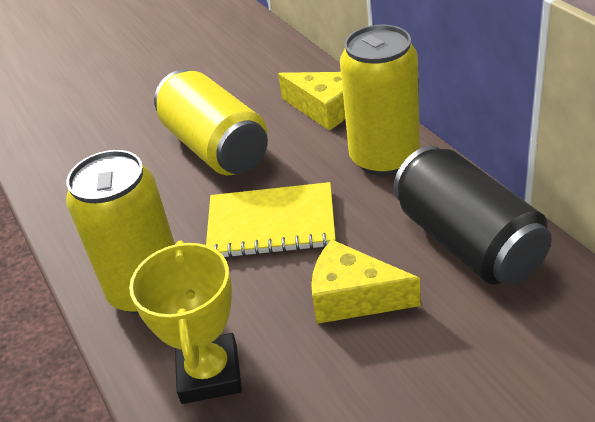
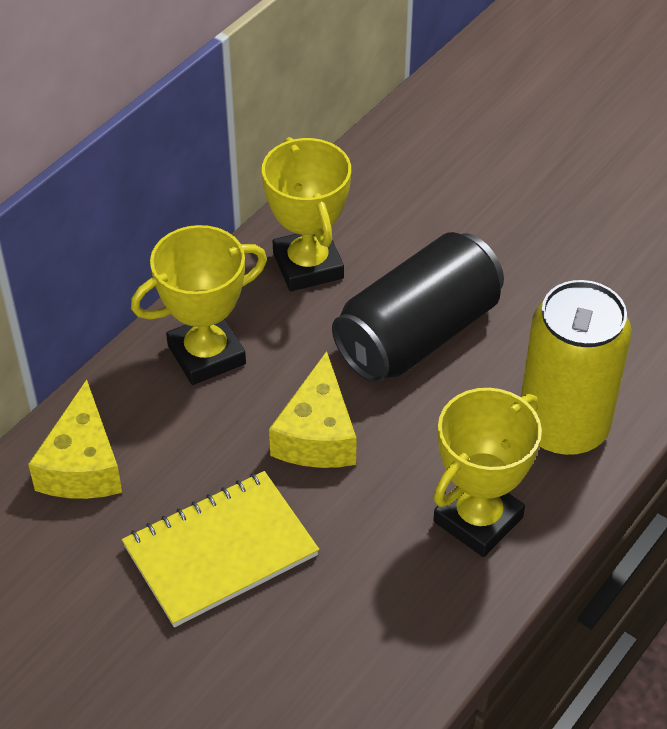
yellow can: 3 -> 1
yellow trophy: 1 -> 3

